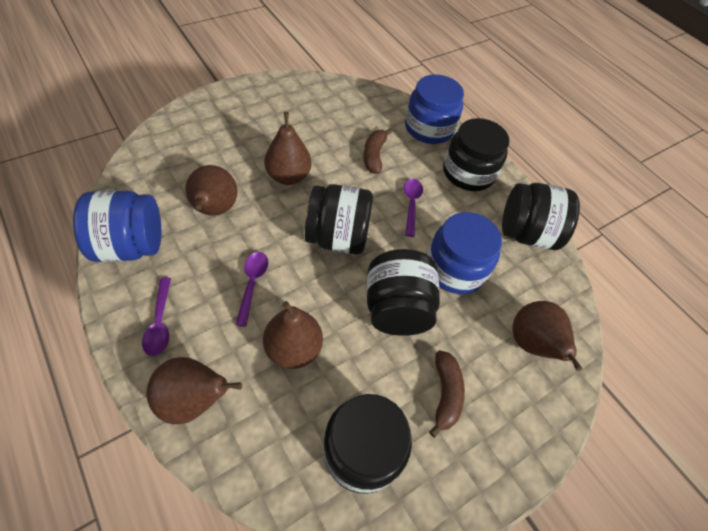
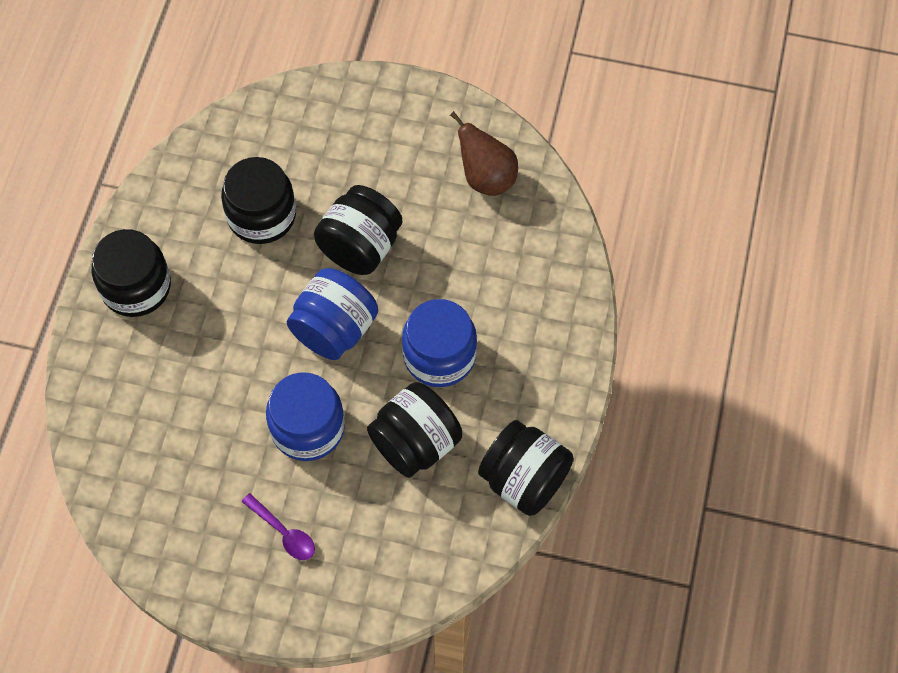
brown banana: 2 -> 0
brown pear: 5 -> 1
purple spoon: 3 -> 1

